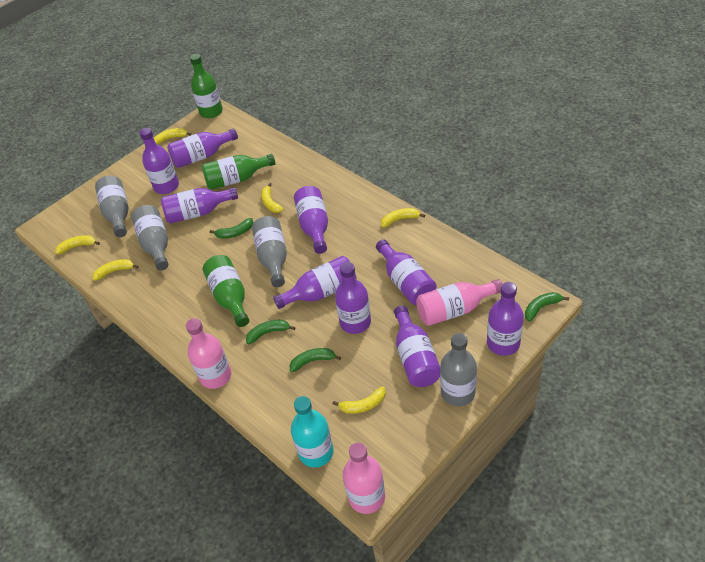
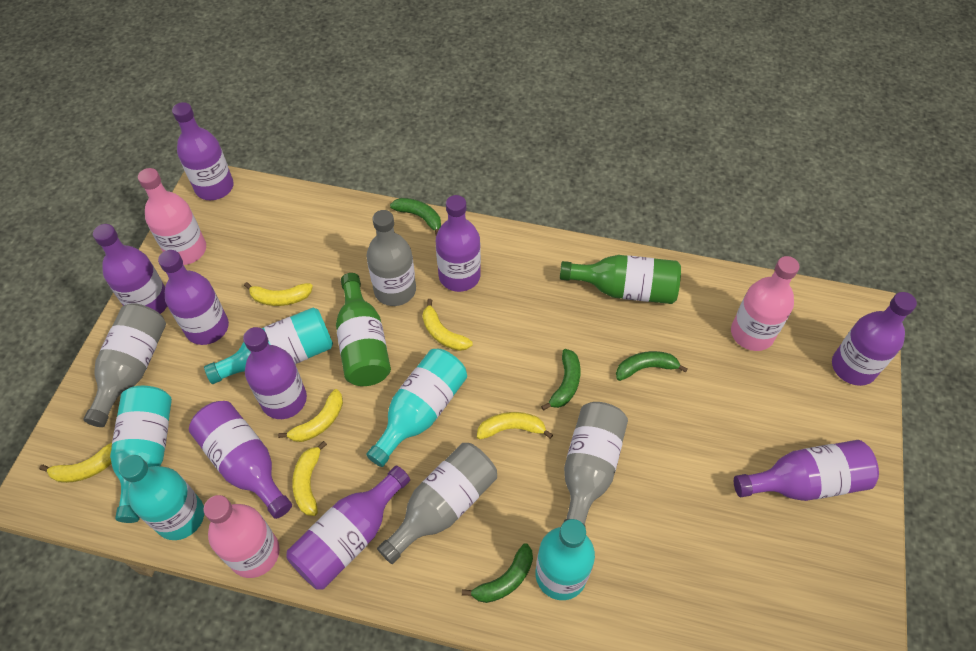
green bottle: 3 -> 2
turquoise bottle: 1 -> 5

